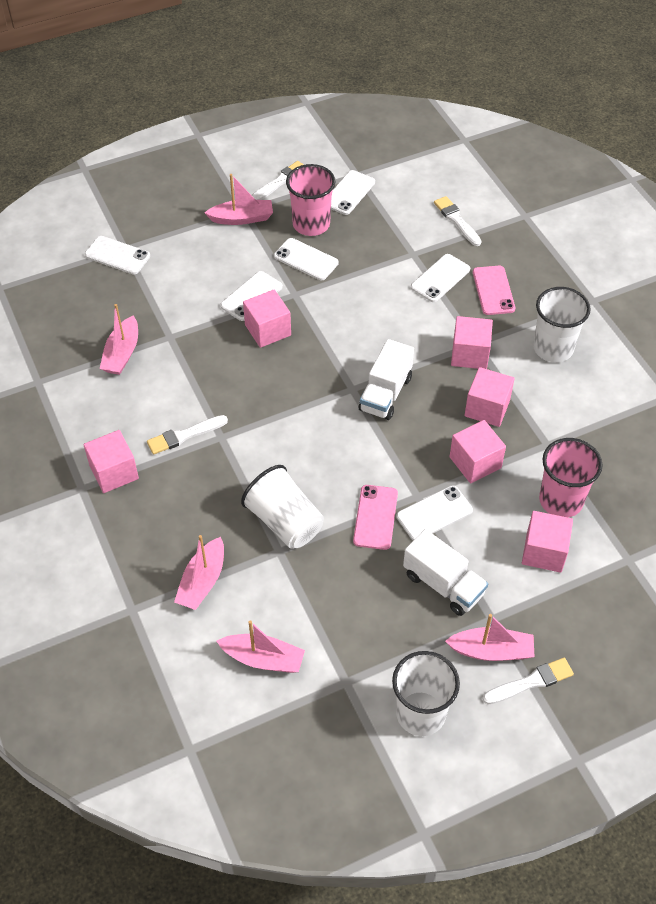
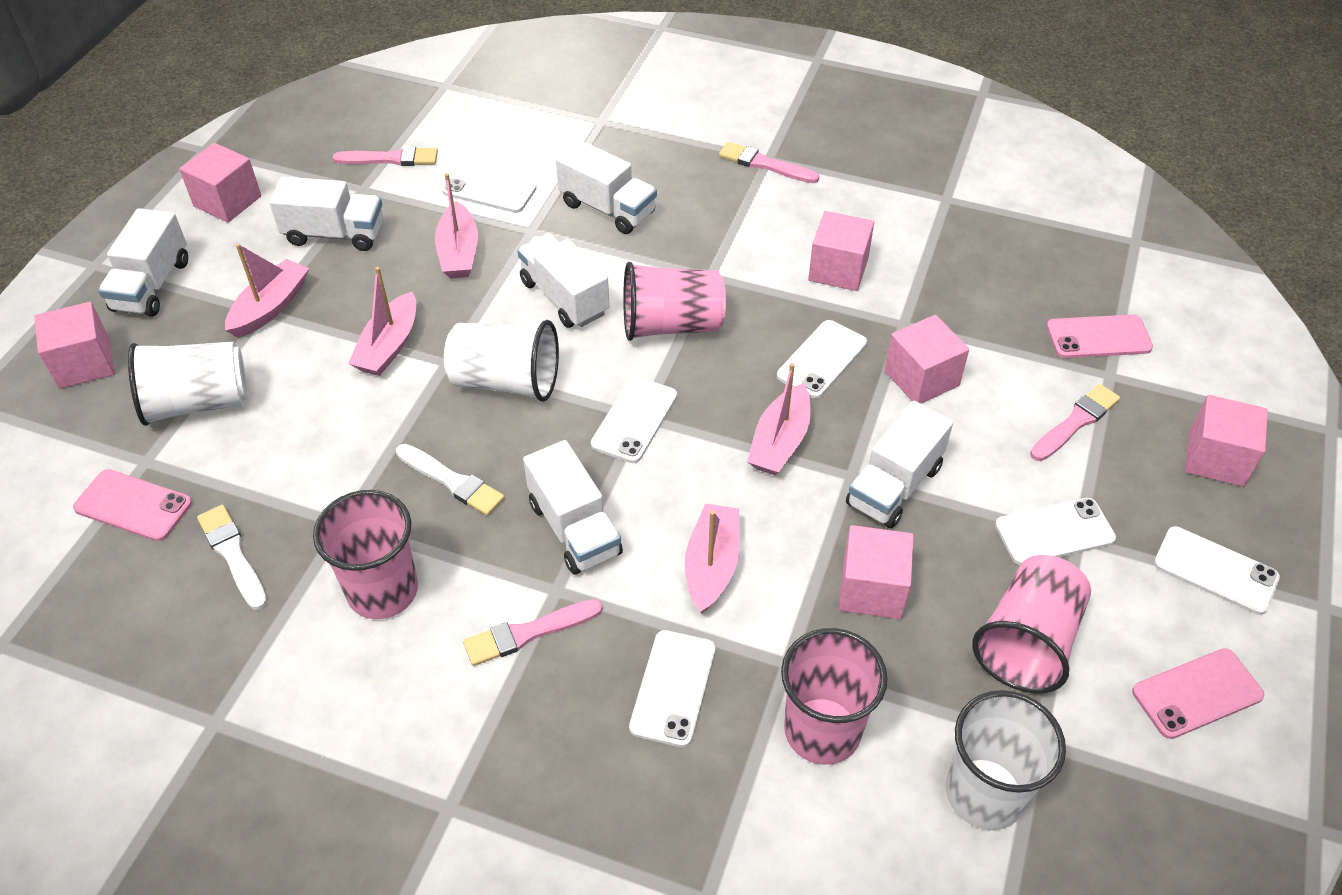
pink brush: 0 -> 4
pink cup: 2 -> 4
pink phone: 2 -> 3
white brush: 4 -> 2
white truck: 2 -> 6

